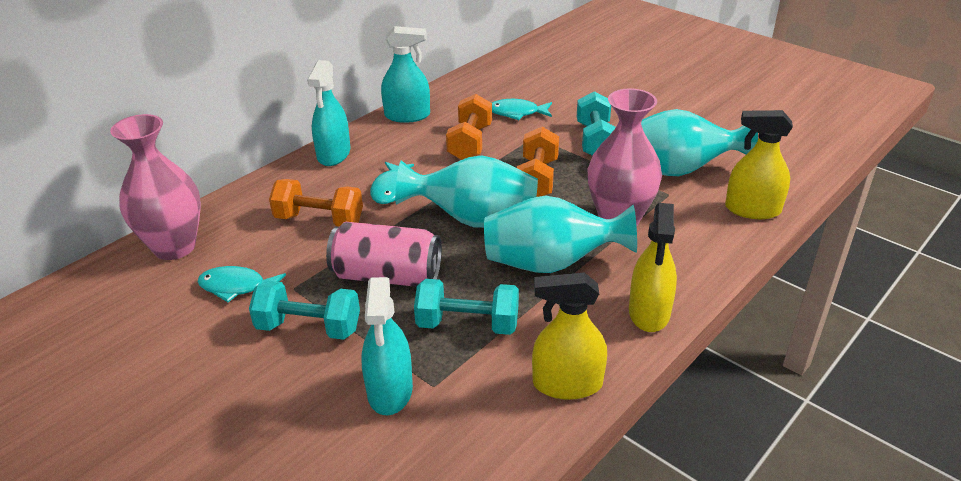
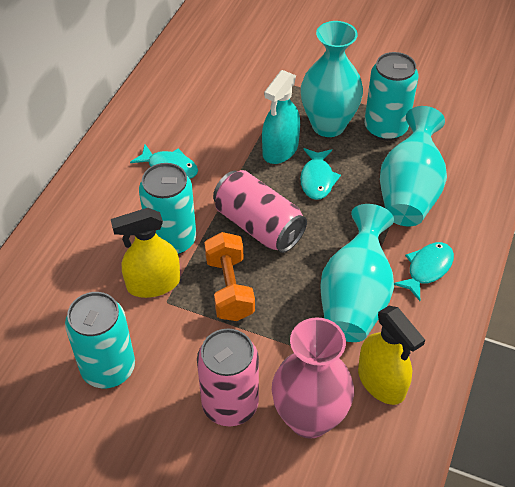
orange dumbbell: 3 -> 1
pink can: 1 -> 2
pink vase: 2 -> 1
turquoise can: 0 -> 3
turquoise dumbbell: 3 -> 0
turquoise spray bottle: 3 -> 1
yellow spray bottle: 3 -> 2

